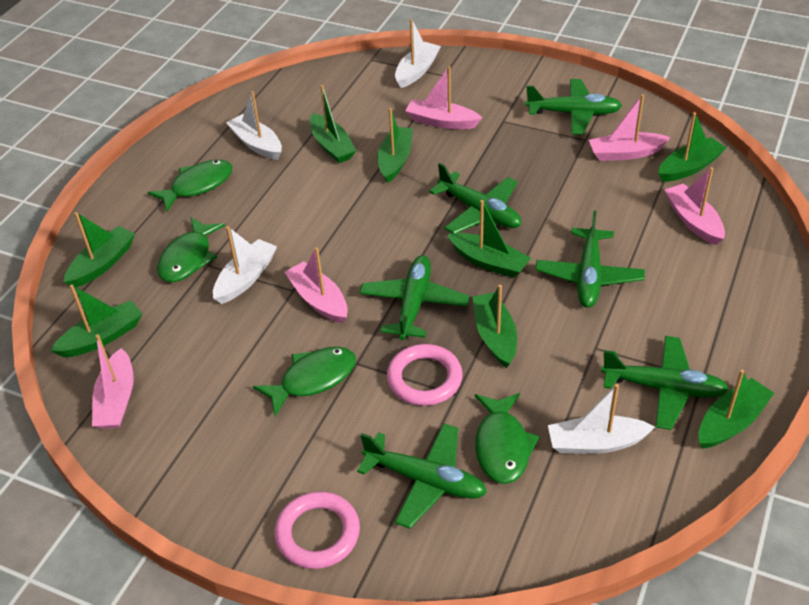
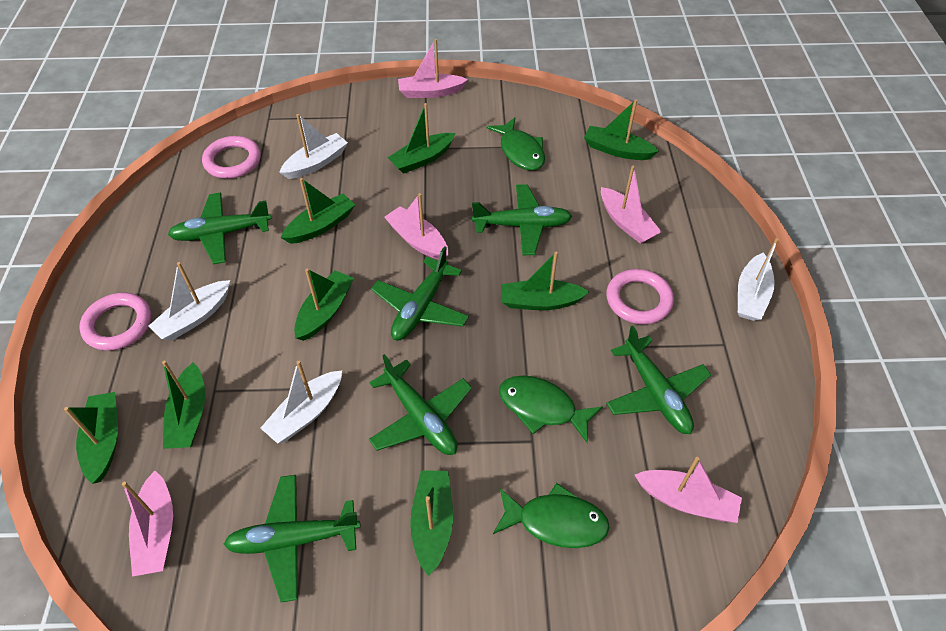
green fish: 4 -> 3
pink ring: 2 -> 3

